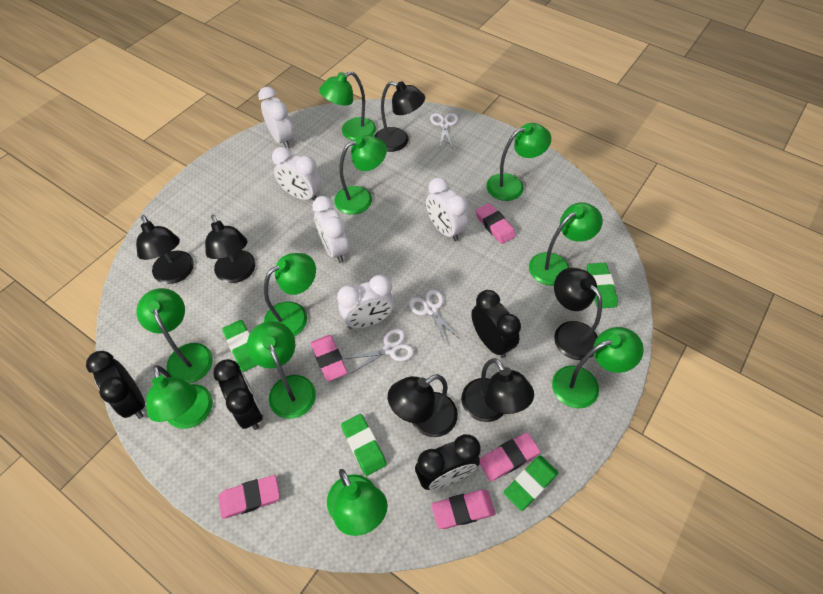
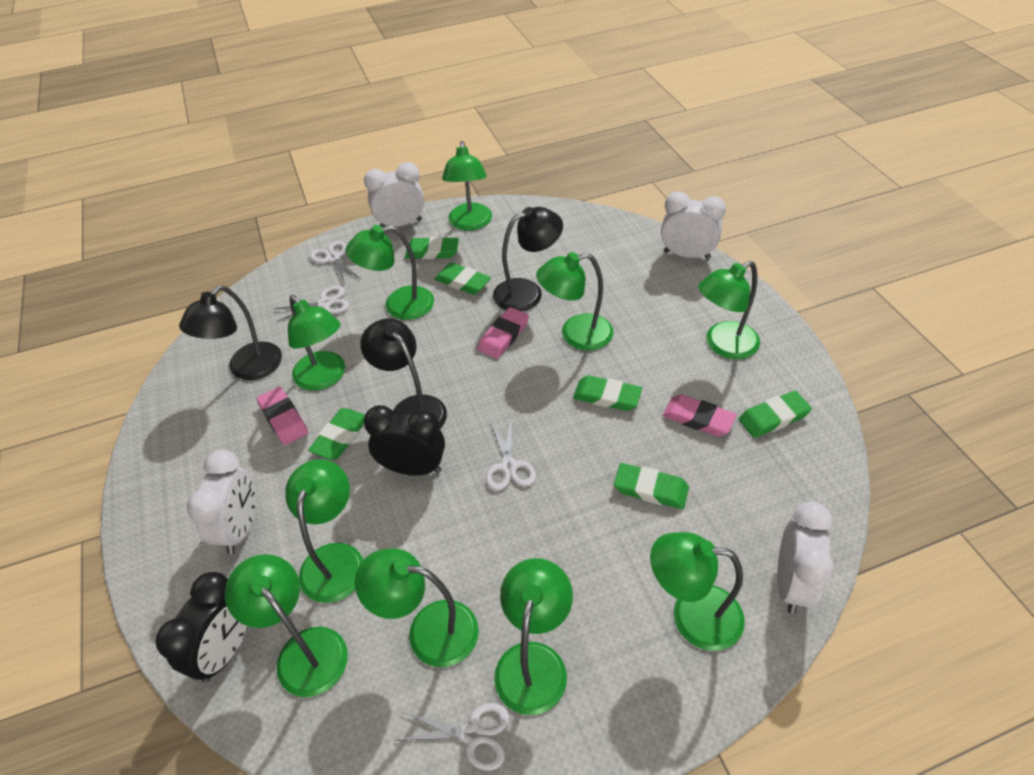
black clock: 4 -> 2
black lamp: 6 -> 3
green eraser: 4 -> 6
pink eraser: 5 -> 3
white clock: 5 -> 4
white scissors: 3 -> 4

